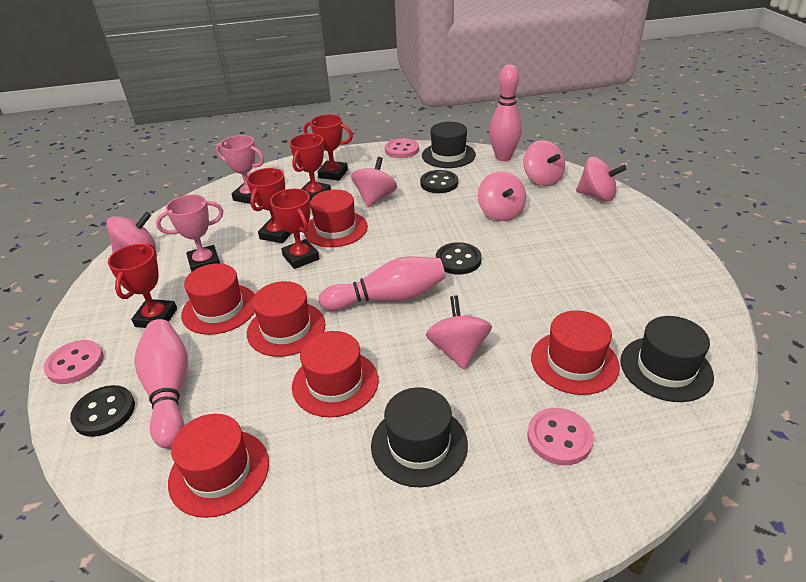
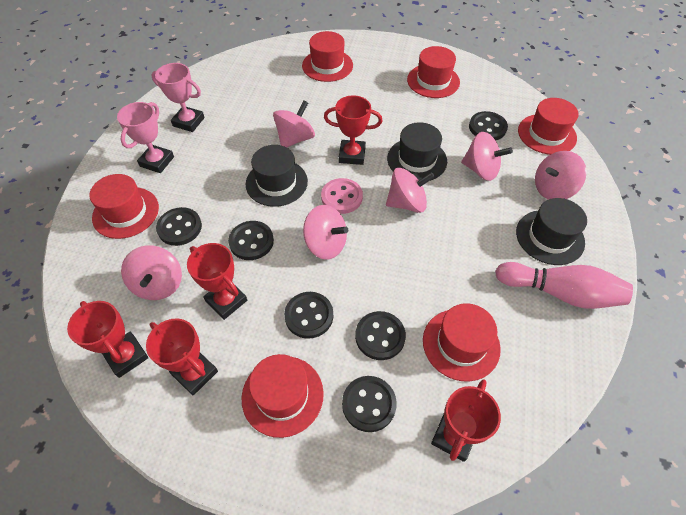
black button: 3 -> 6
pink bowling pin: 3 -> 1
pink button: 3 -> 1

